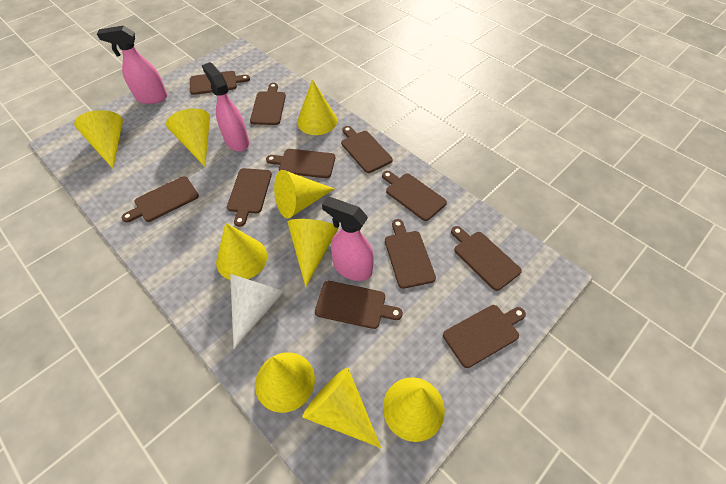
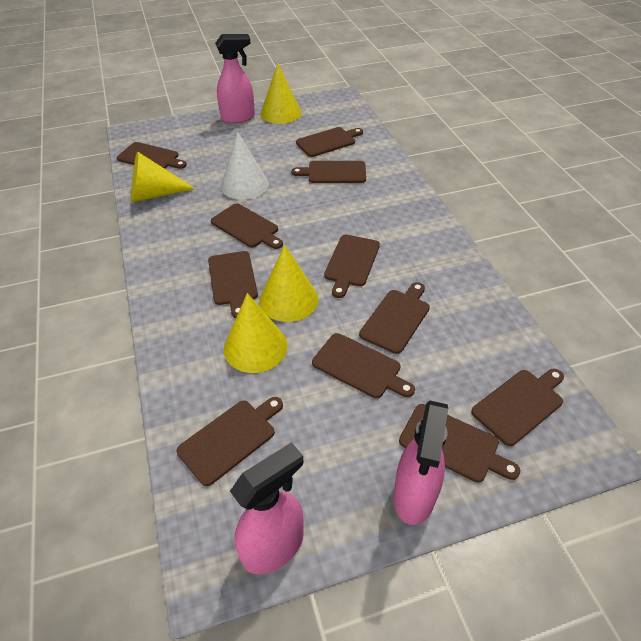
yellow cone: 9 -> 4

